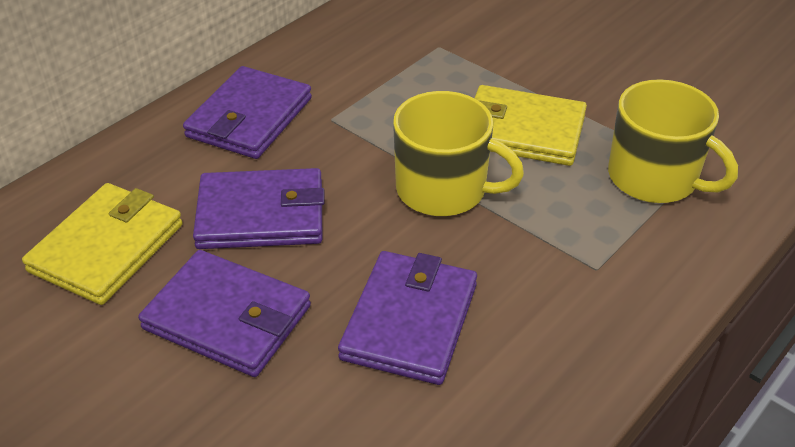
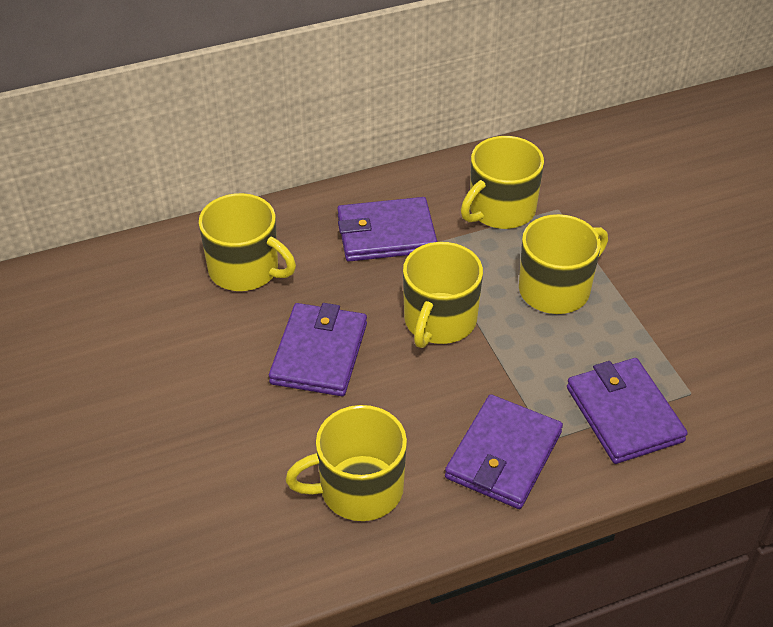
yellow mug: 2 -> 5
yellow wallet: 2 -> 0

